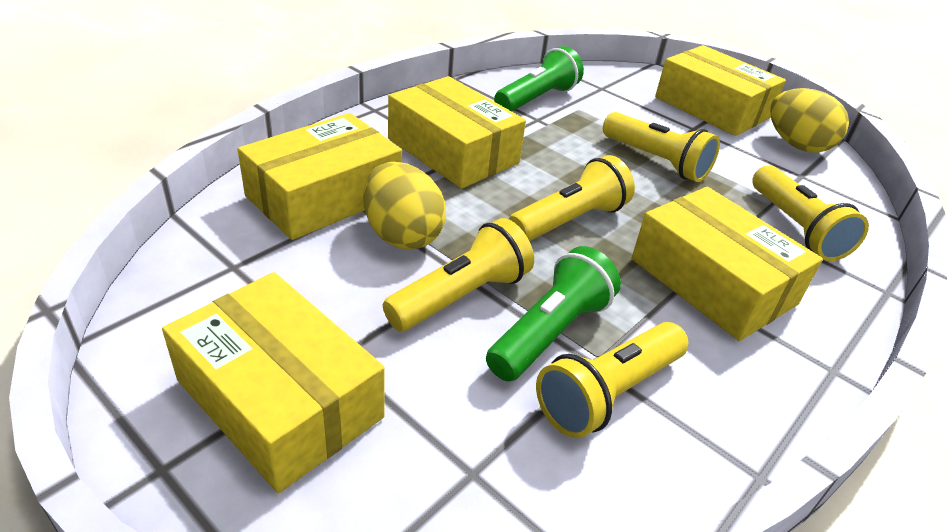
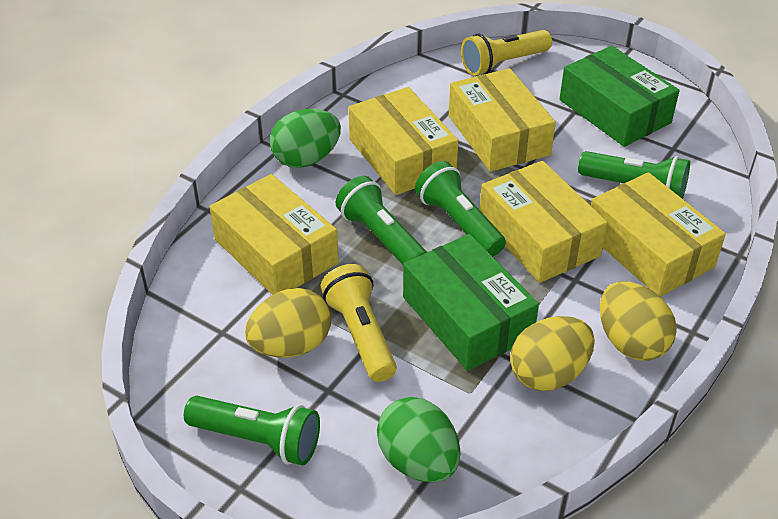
green box: 0 -> 2
green egg: 0 -> 2
green flashlight: 2 -> 4
yellow egg: 2 -> 3
yellow flashlight: 5 -> 2

